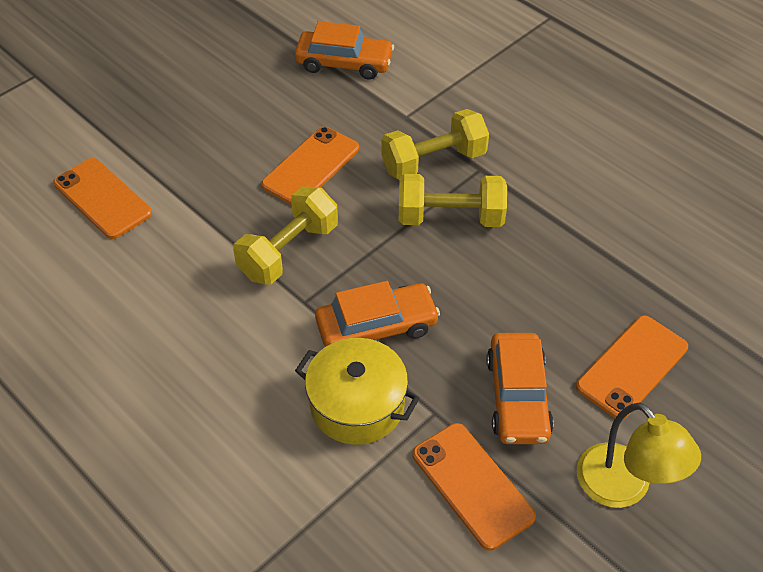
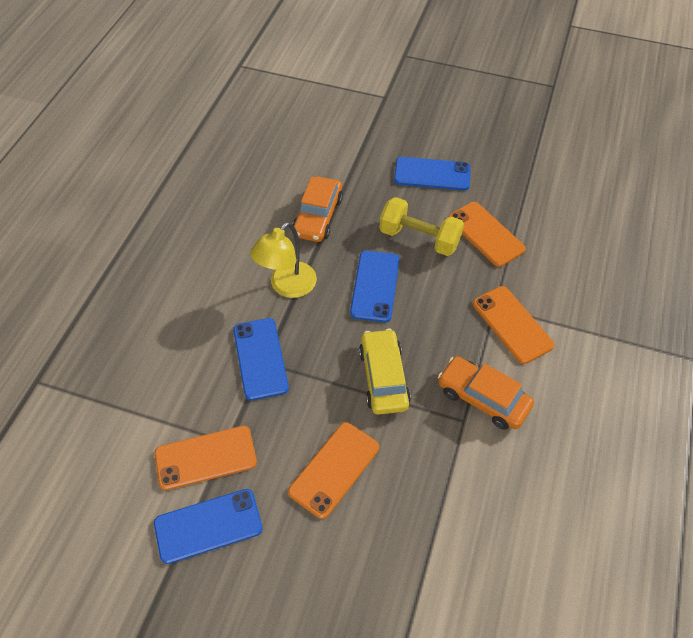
blue phone: 0 -> 4
orange car: 3 -> 2
yellow car: 0 -> 1
yellow dumbbell: 3 -> 1
yellow pot: 1 -> 0

